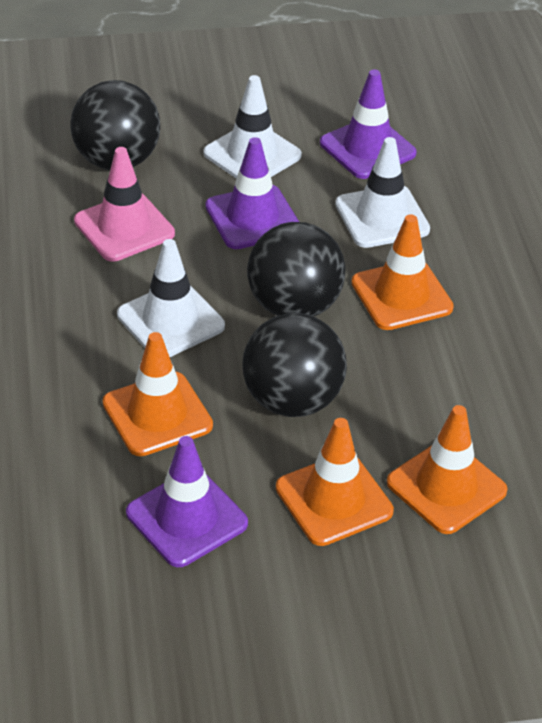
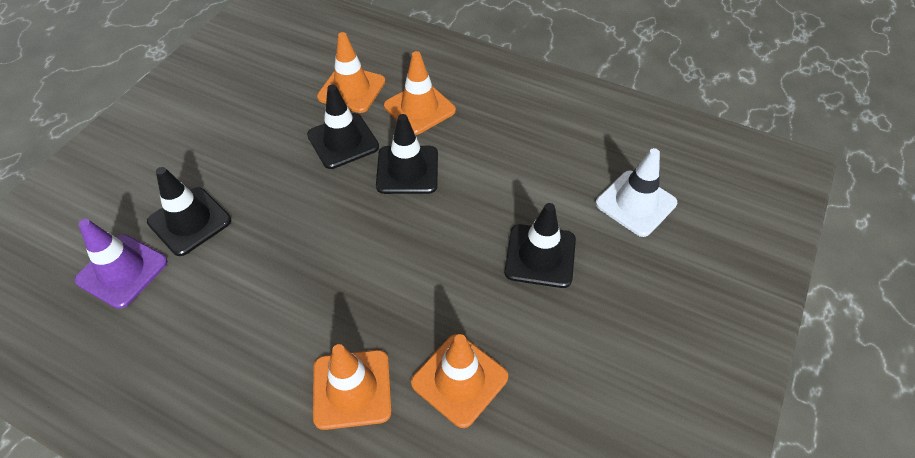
black ball: 3 -> 0
black traffic cone: 0 -> 4
pink traffic cone: 1 -> 0
purple traffic cone: 3 -> 1
white traffic cone: 3 -> 1

